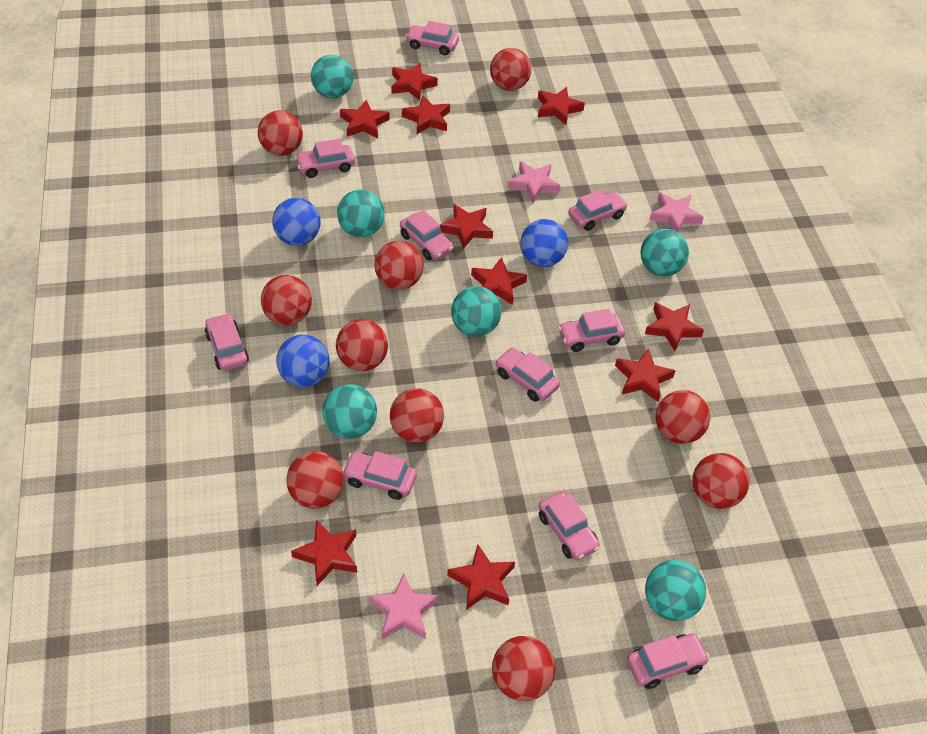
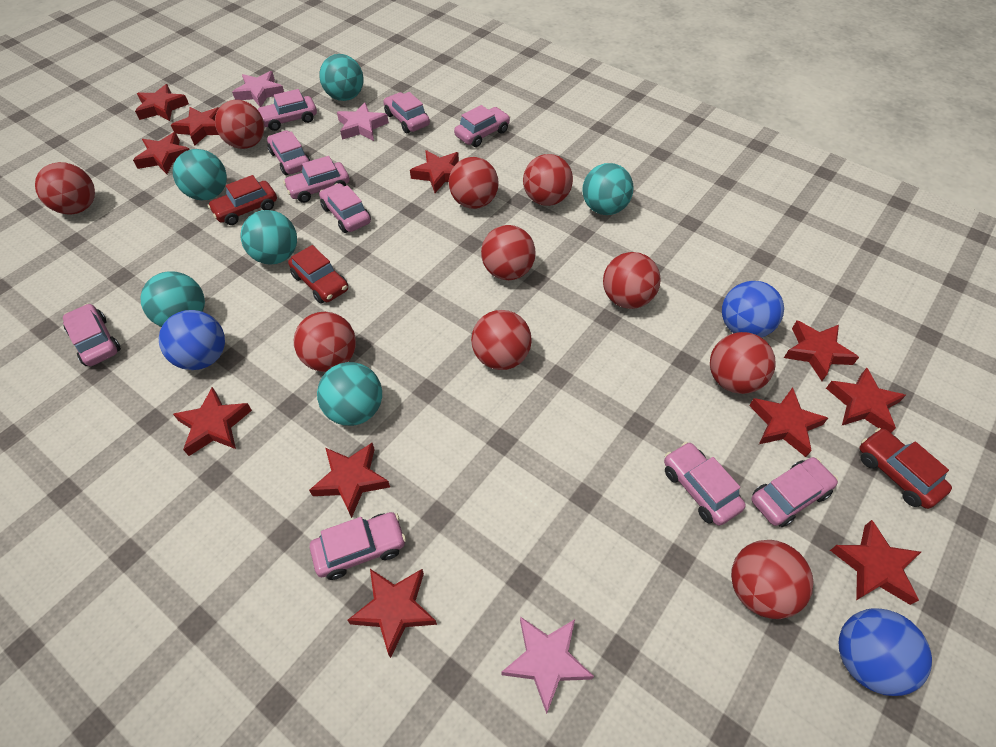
red car: 0 -> 3
red star: 10 -> 11

